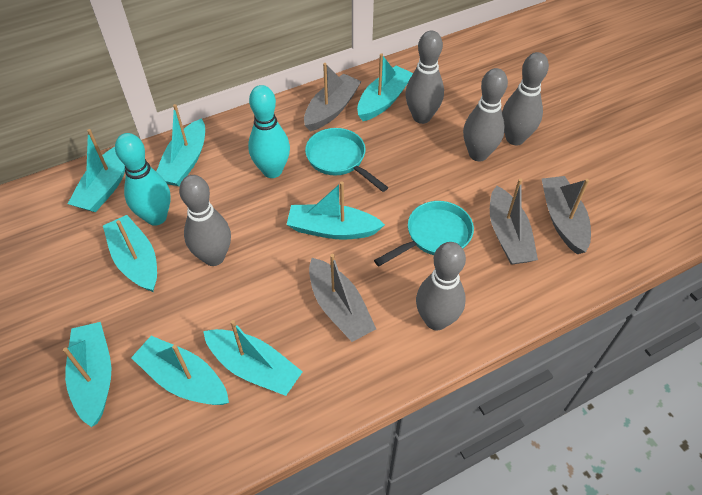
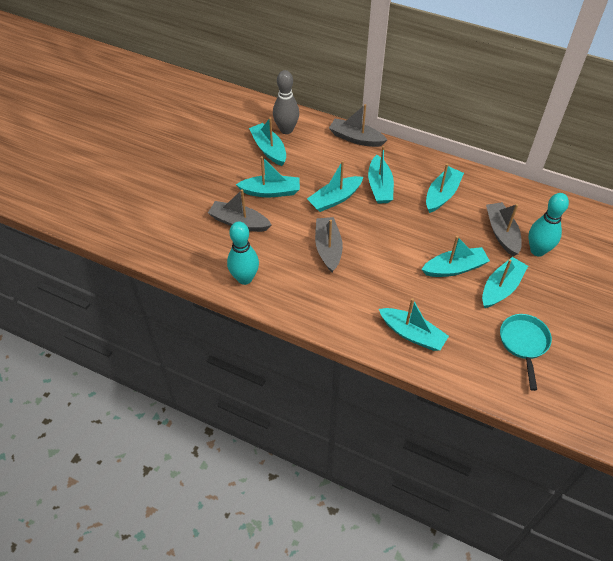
grey bowling pin: 5 -> 1
turquoise pan: 2 -> 1

